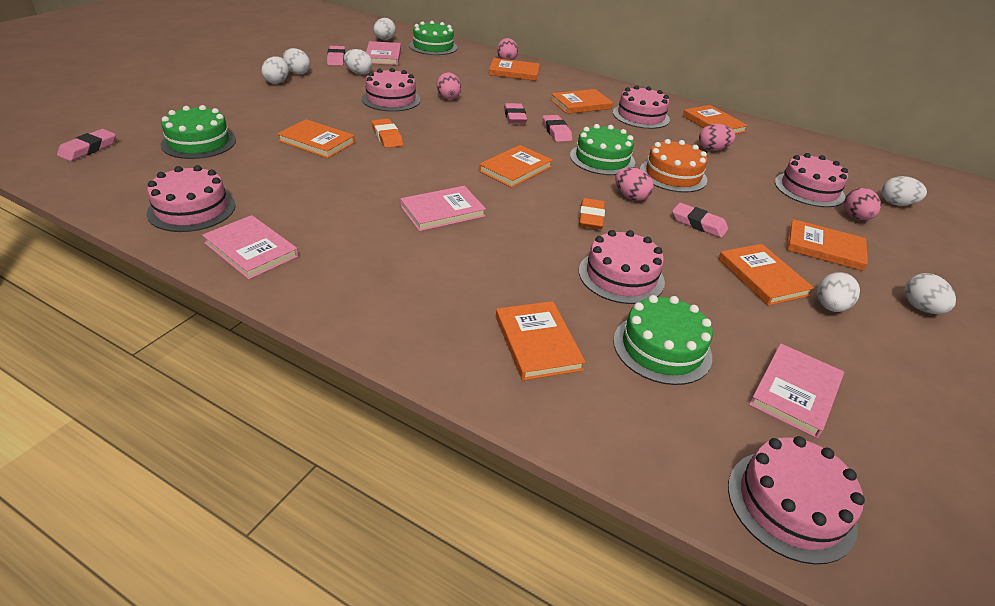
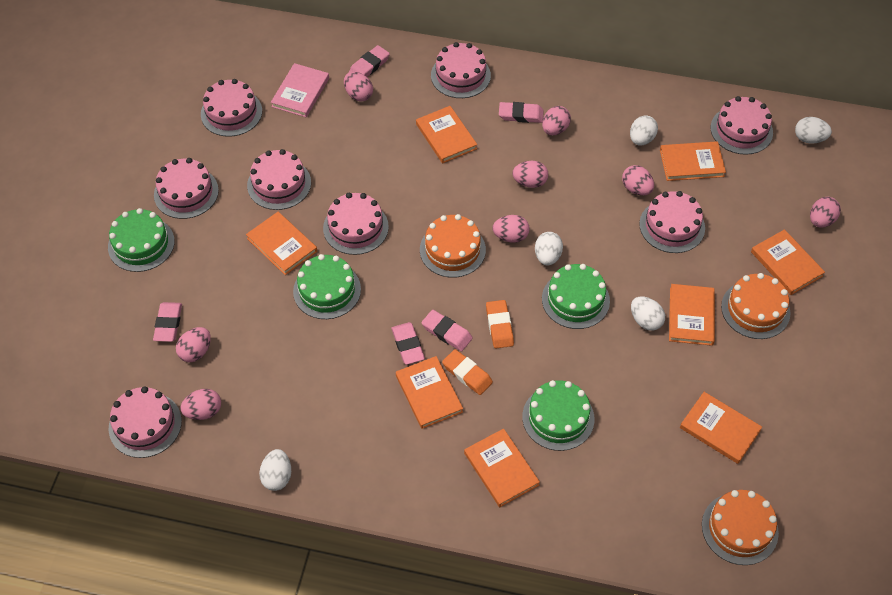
orange cake: 1 -> 3
pink book: 4 -> 1
pink cake: 6 -> 8
pink egg: 5 -> 8
white egg: 7 -> 5

